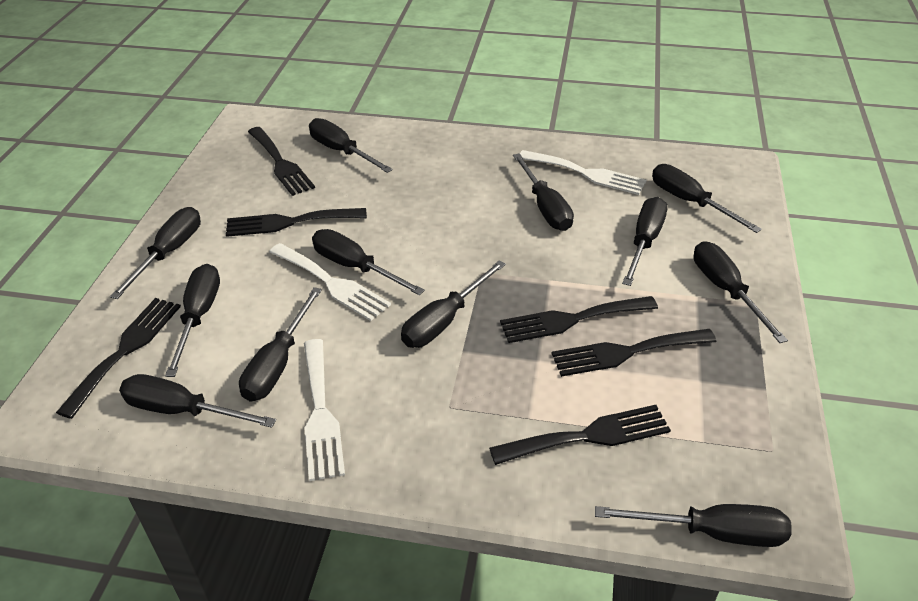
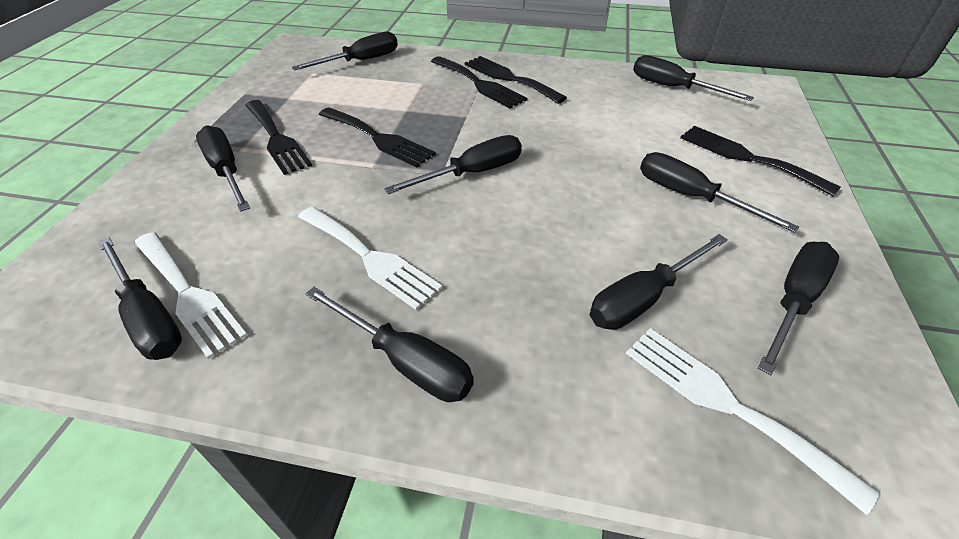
black fork: 6 -> 5
black screwdriver: 12 -> 9

